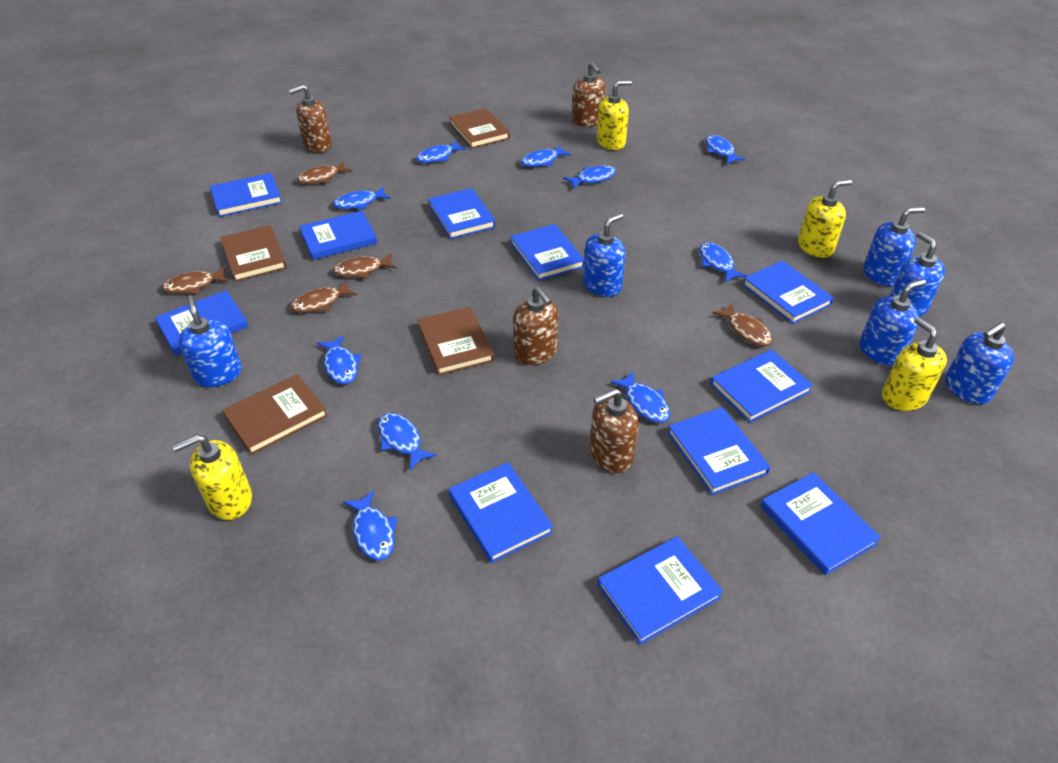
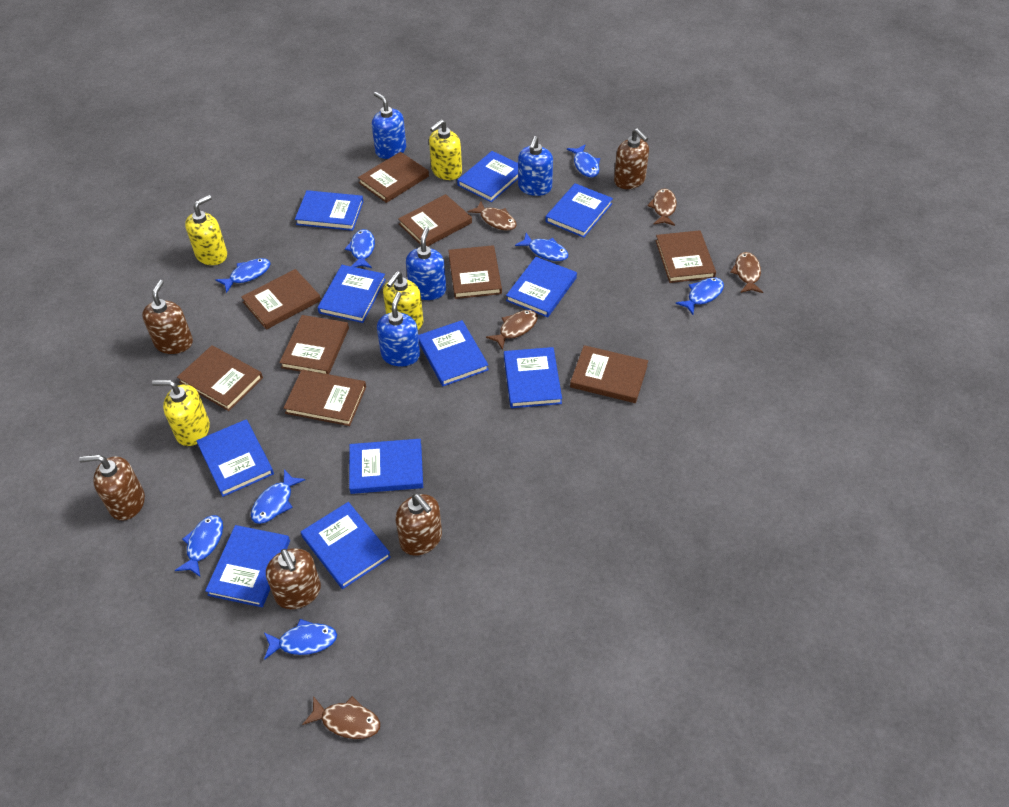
blue fish: 10 -> 8
blue soap dispenser: 6 -> 4
brown book: 4 -> 9
brown soap dispenser: 4 -> 5

